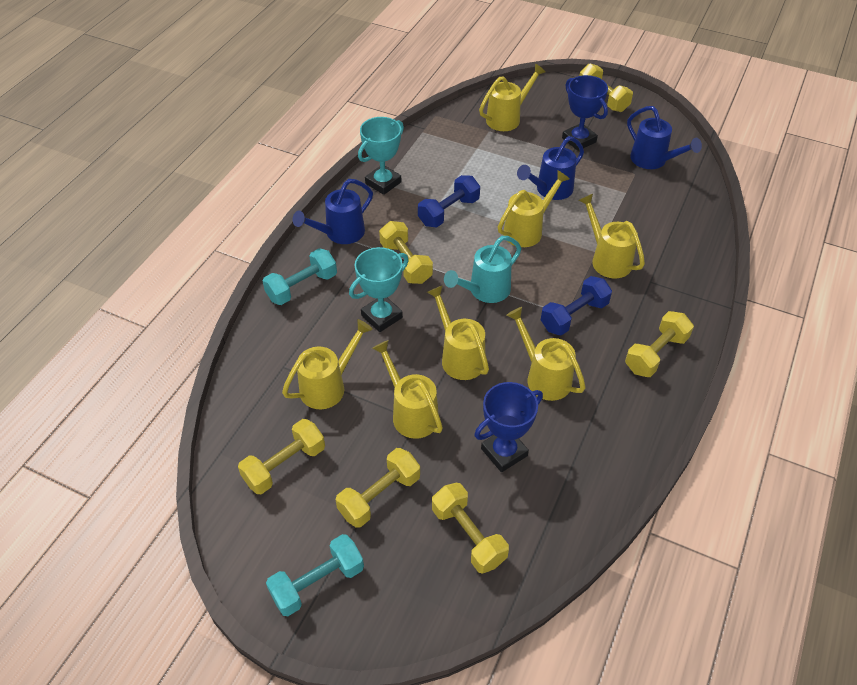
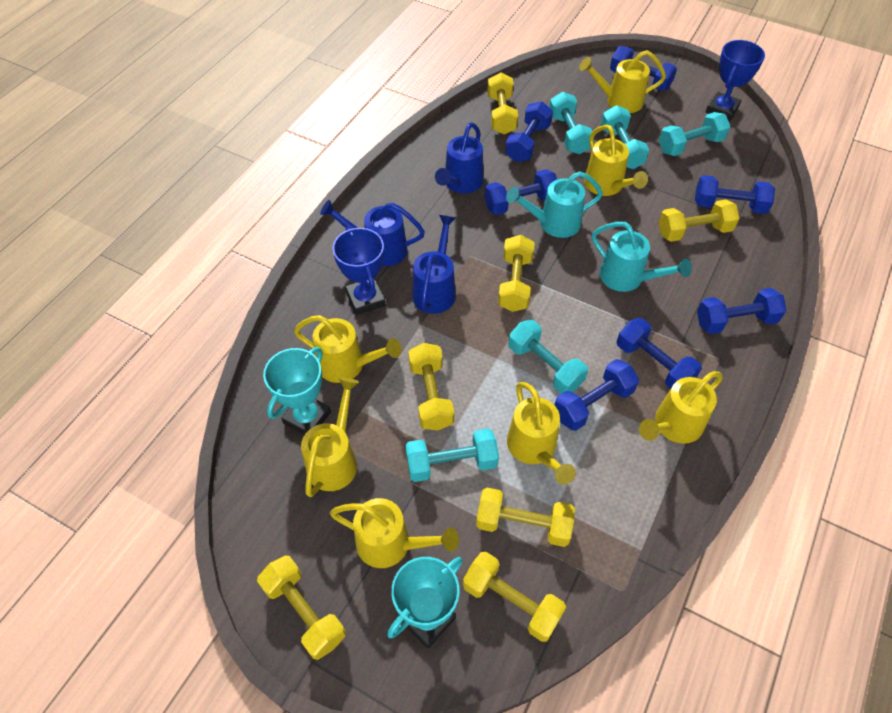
blue dumbbell: 2 -> 7
turquoise dumbbell: 2 -> 5
turquoise watering can: 1 -> 2
yellow dumbbell: 6 -> 7

